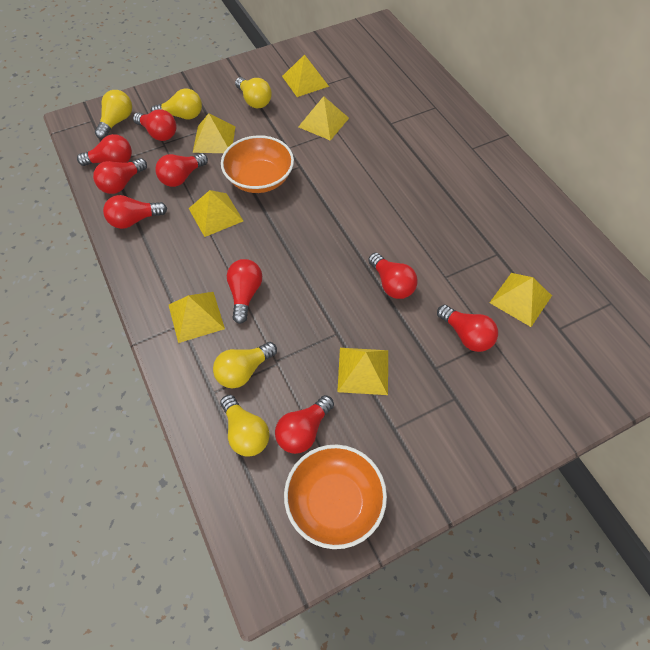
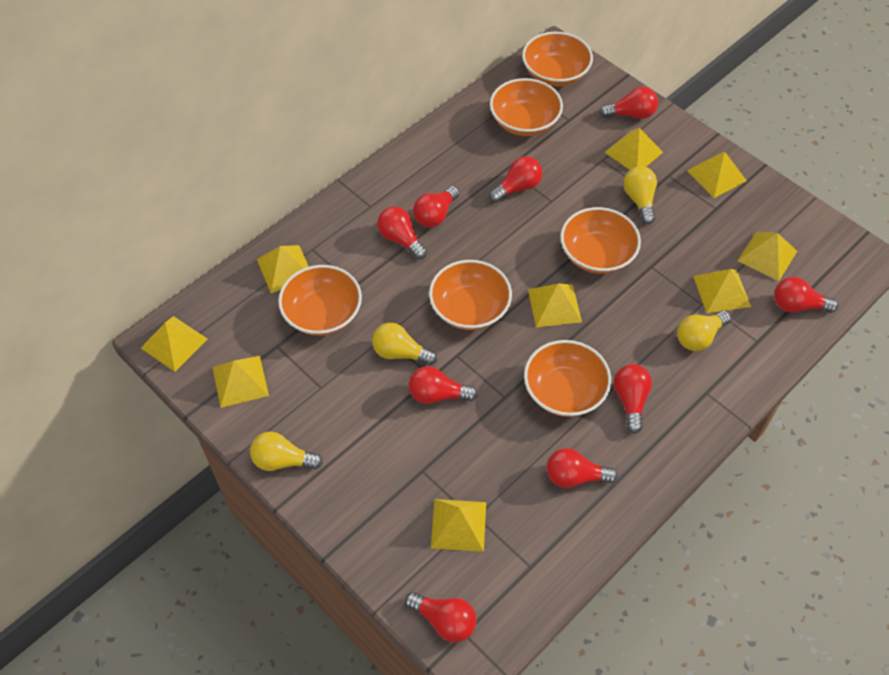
orange bowl: 2 -> 6
yellow light bulb: 5 -> 4
yellow pyramid: 7 -> 9

